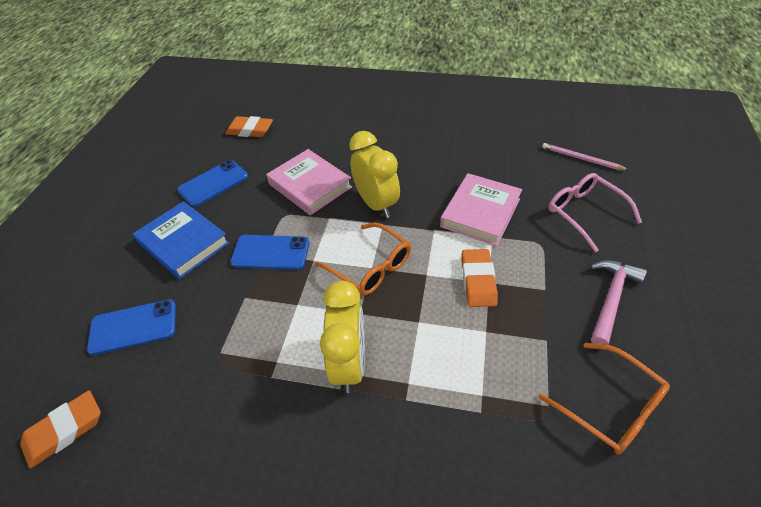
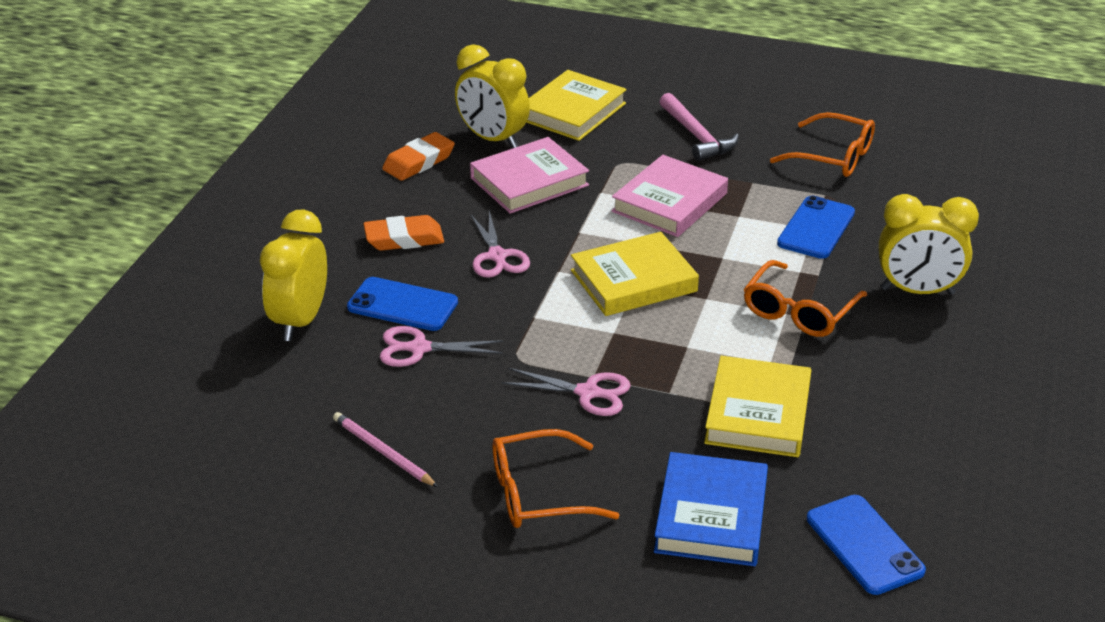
orange eraser: 3 -> 2
orange glasses: 2 -> 3
pink glasses: 1 -> 0
pink scissors: 0 -> 3
yellow book: 0 -> 3
yellow clock: 2 -> 3

